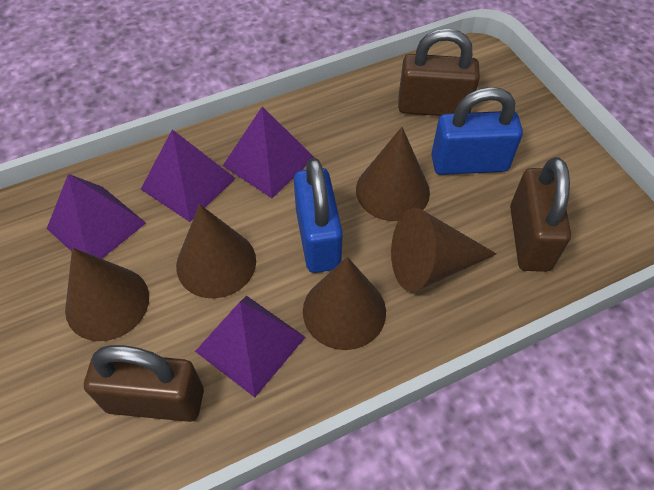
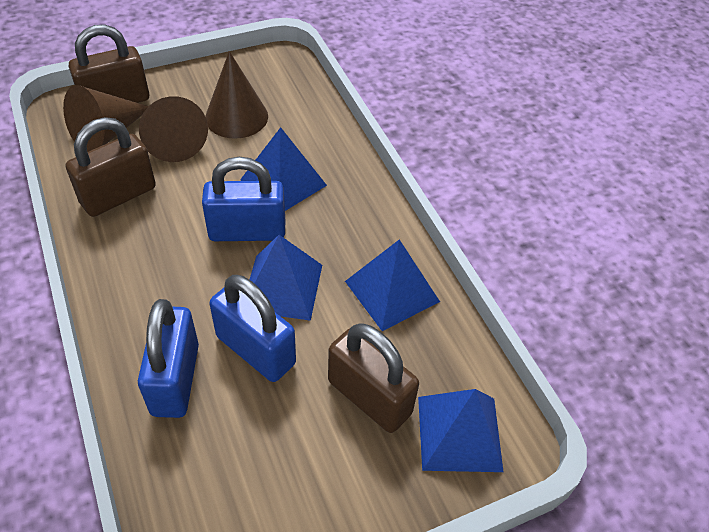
blue padlock: 2 -> 3
blue pyramid: 0 -> 4
brown cone: 5 -> 3
purple pyramid: 4 -> 0

